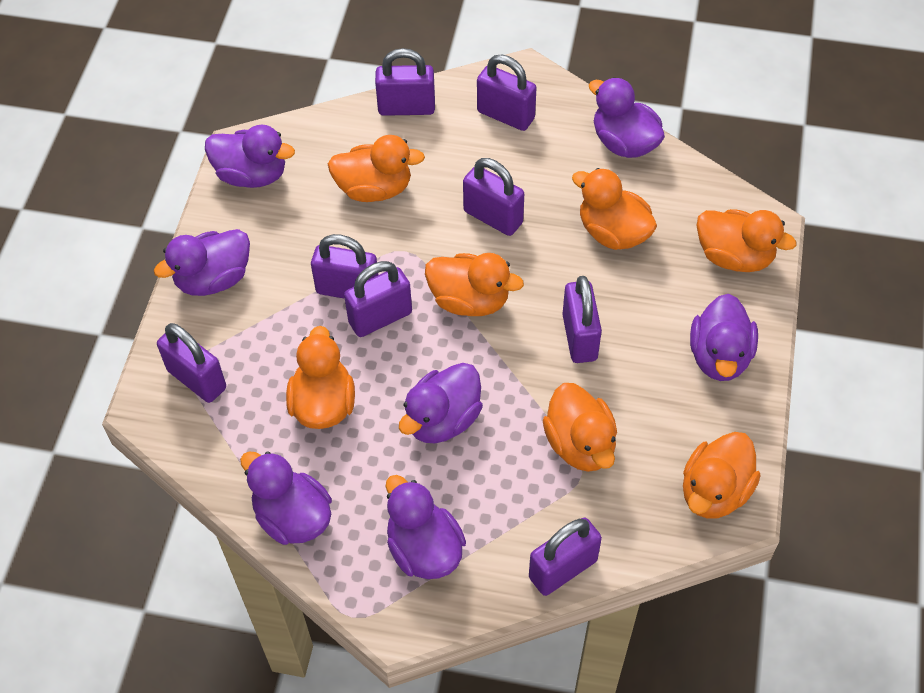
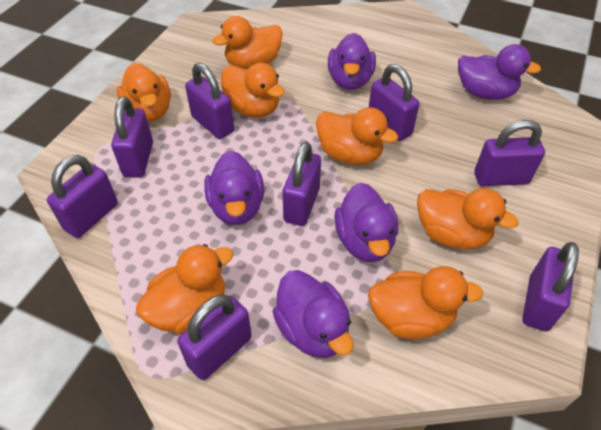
purple duck: 7 -> 5

